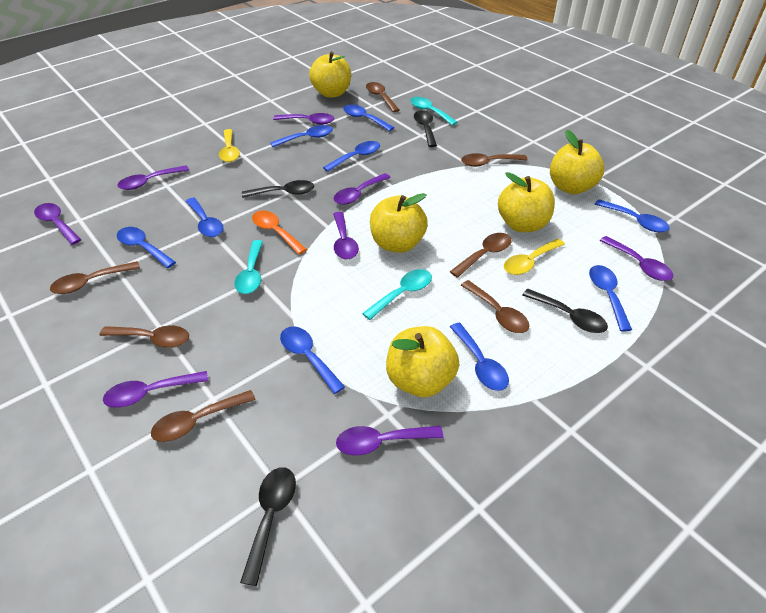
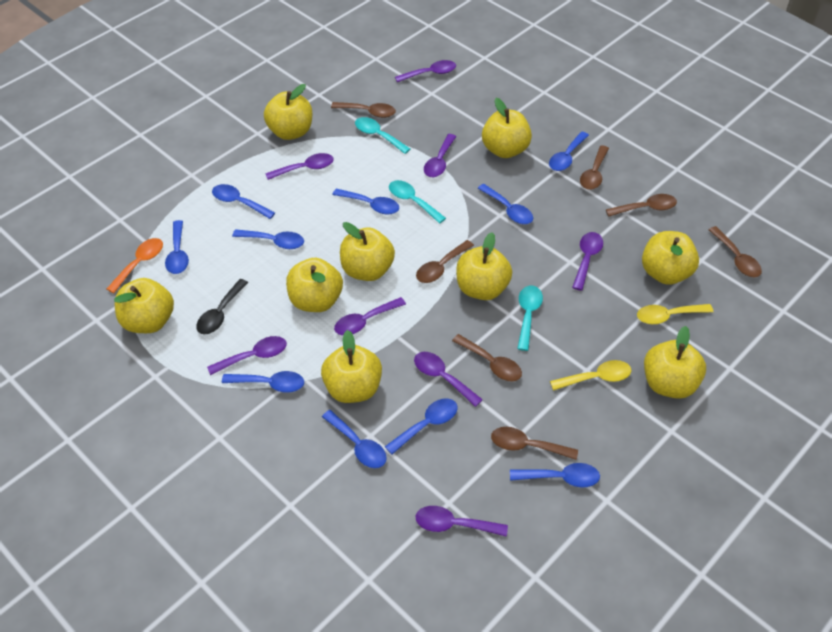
black spoon: 4 -> 1
blue spoon: 9 -> 10
yellow apple: 5 -> 9

